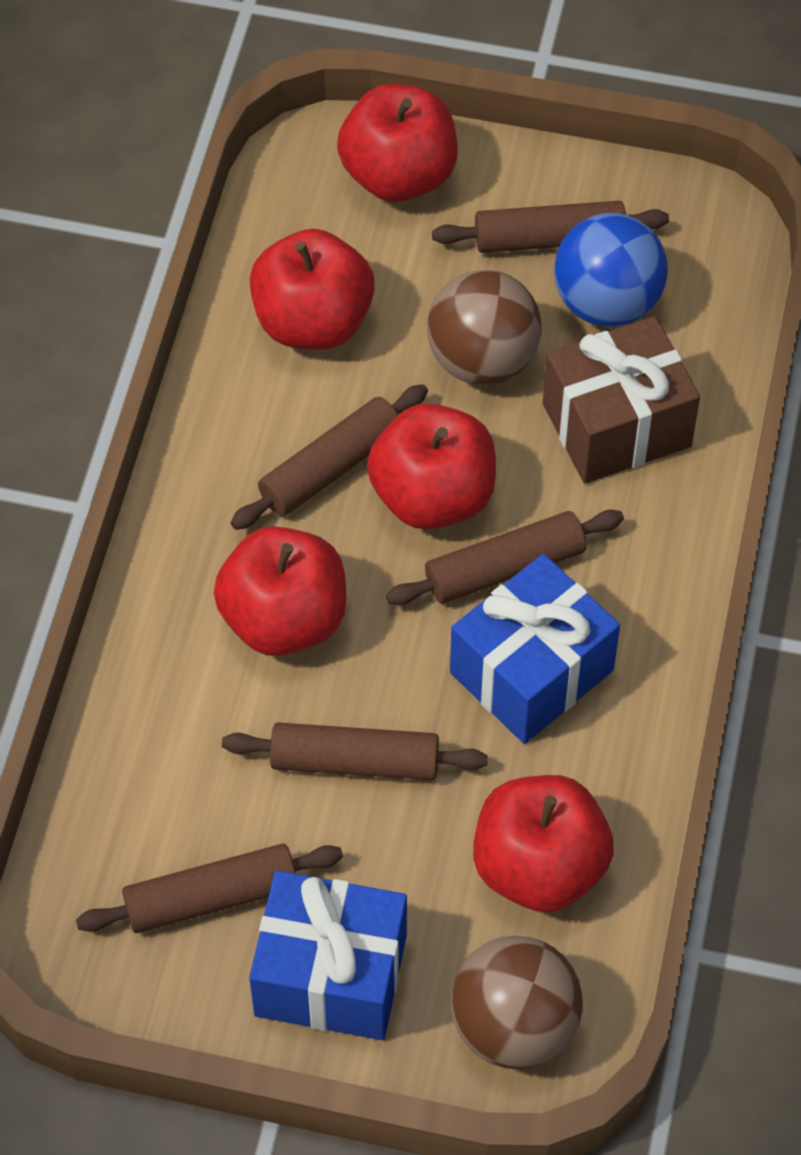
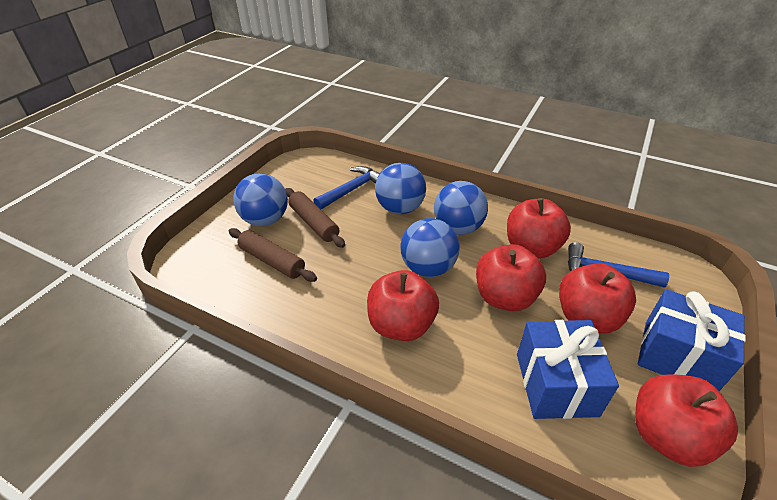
blue ball: 1 -> 4
blue hammer: 0 -> 2
brown ball: 2 -> 0
brown gift: 1 -> 0
brown rolling pin: 5 -> 2

